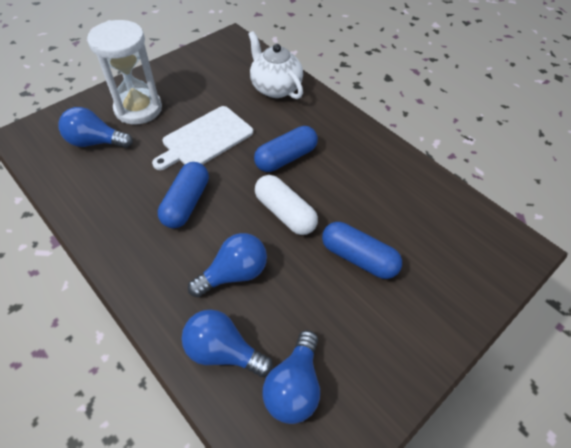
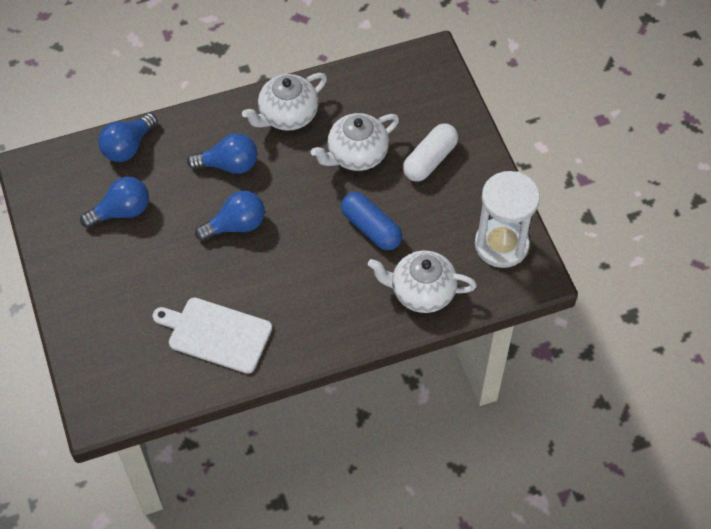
blue capsule: 3 -> 1
white teapot: 1 -> 3

